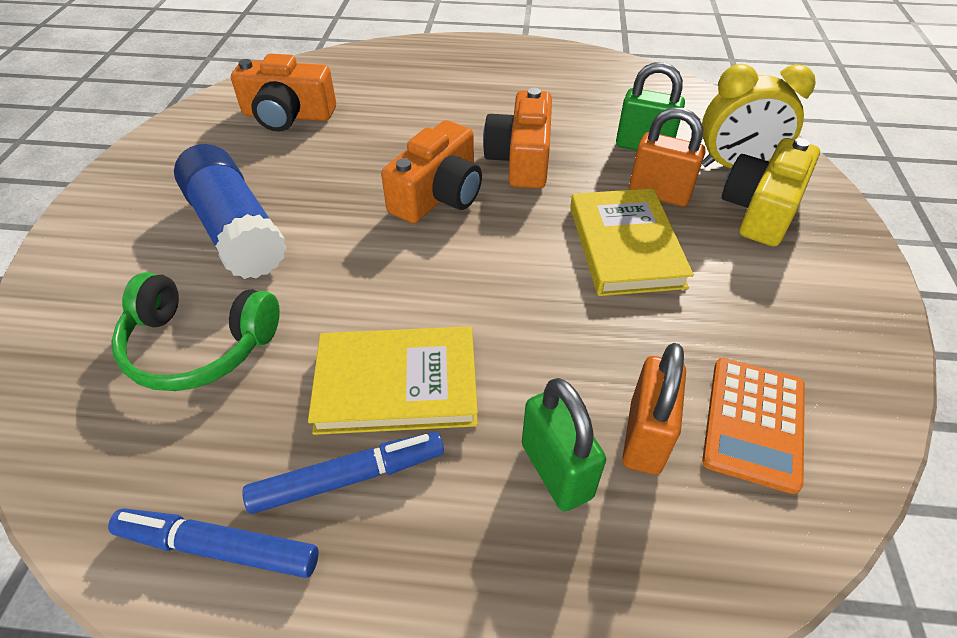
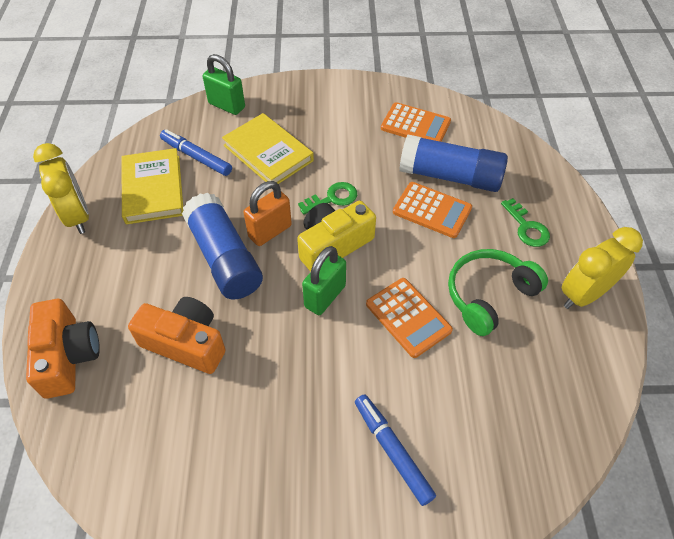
blue glue stick: 1 -> 2
green key: 0 -> 2
orange calculator: 1 -> 3
orange camera: 3 -> 2
orange padlock: 2 -> 1
yellow clock: 1 -> 2

